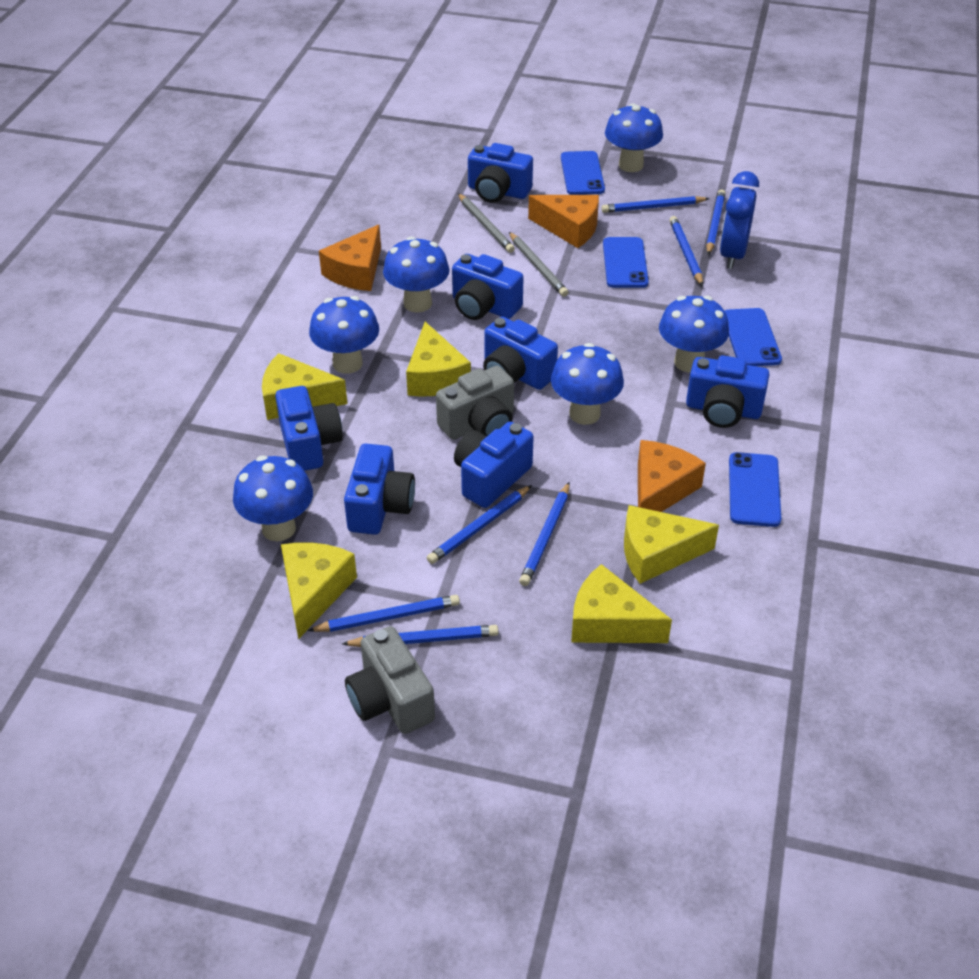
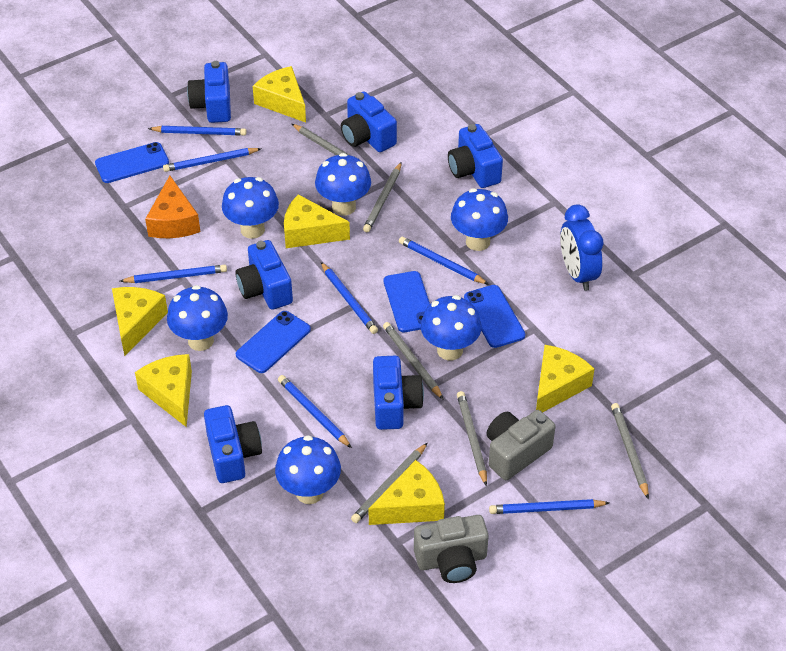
blue camera: 7 -> 6
grey pencil: 2 -> 6
orange cheese: 3 -> 1
yellow cheese: 5 -> 6

